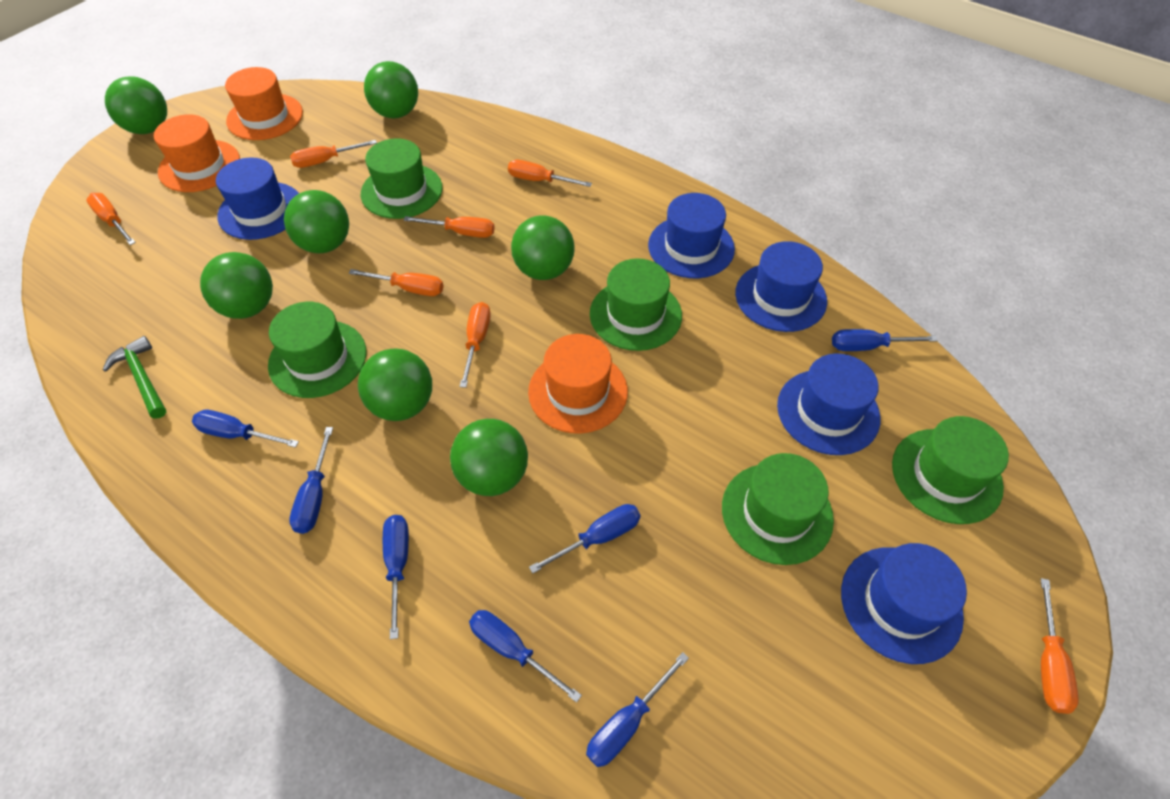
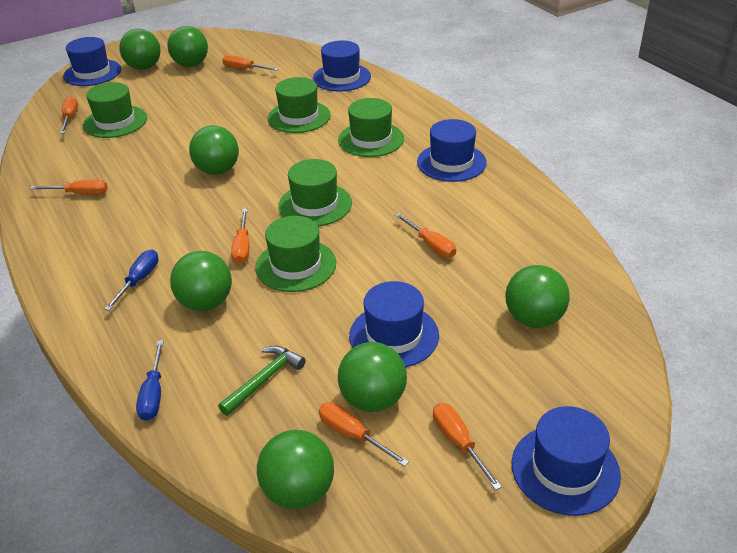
blue screwdriver: 7 -> 2
orange hat: 3 -> 0

